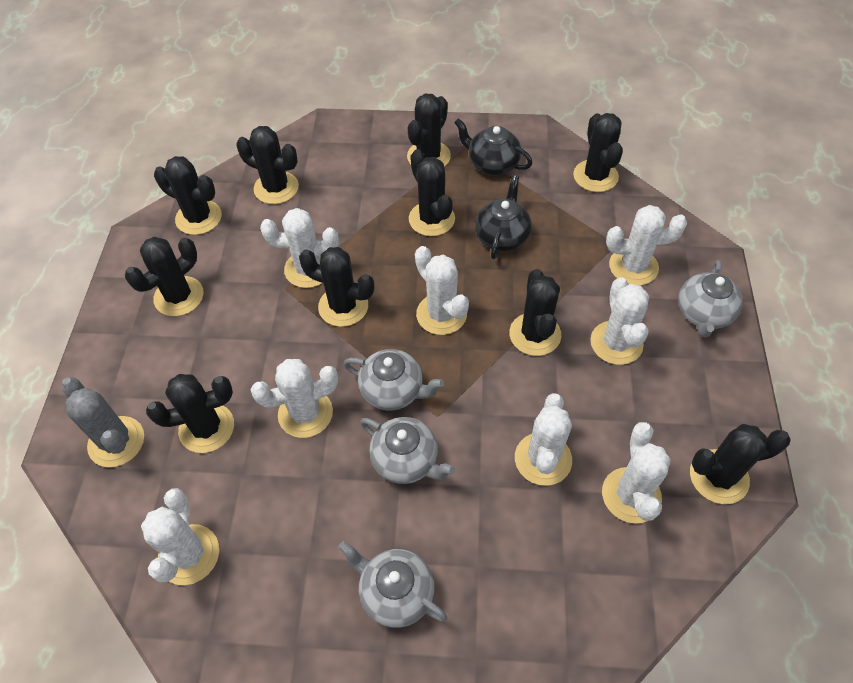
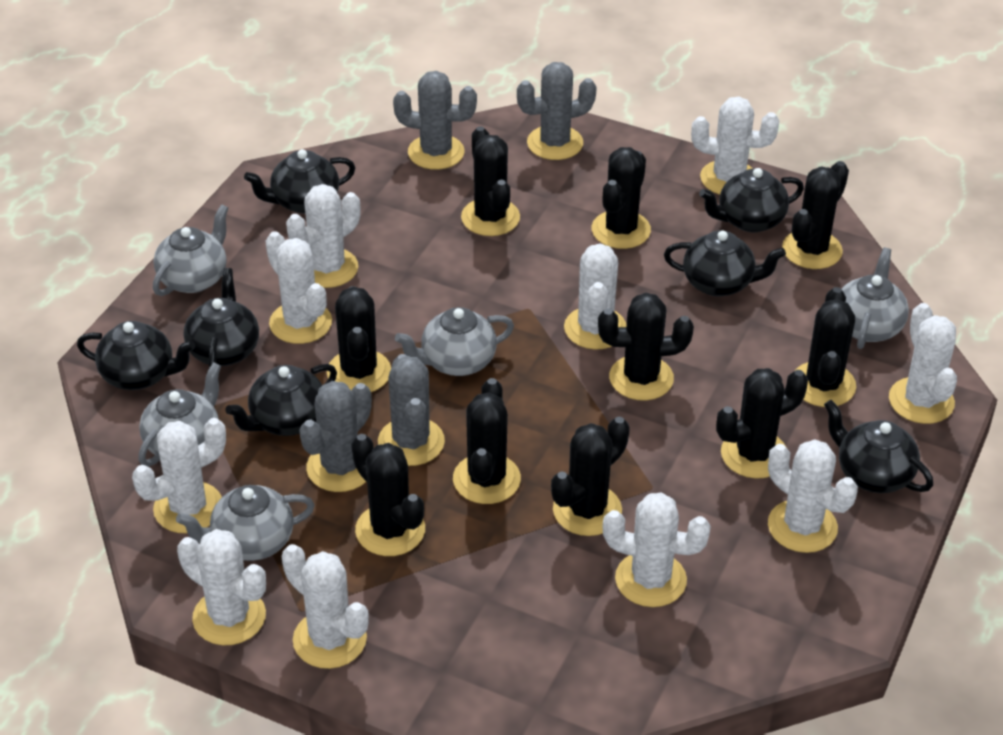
black teapot: 2 -> 7
grey cactus: 1 -> 4
grey teapot: 4 -> 5
white cactus: 8 -> 10

